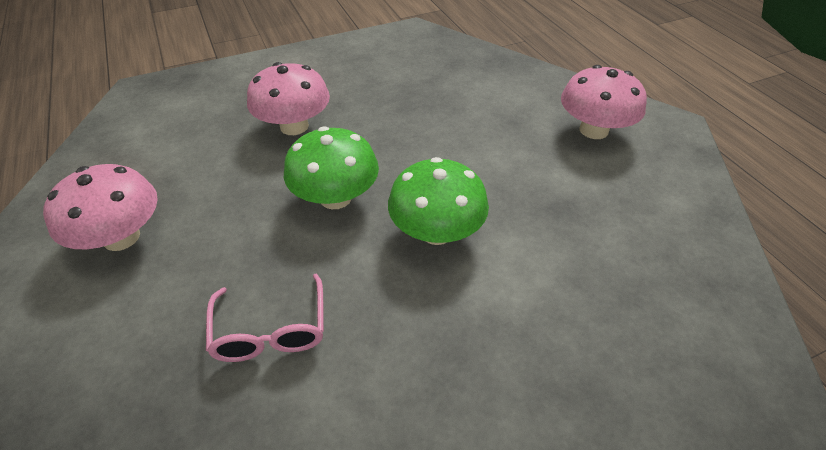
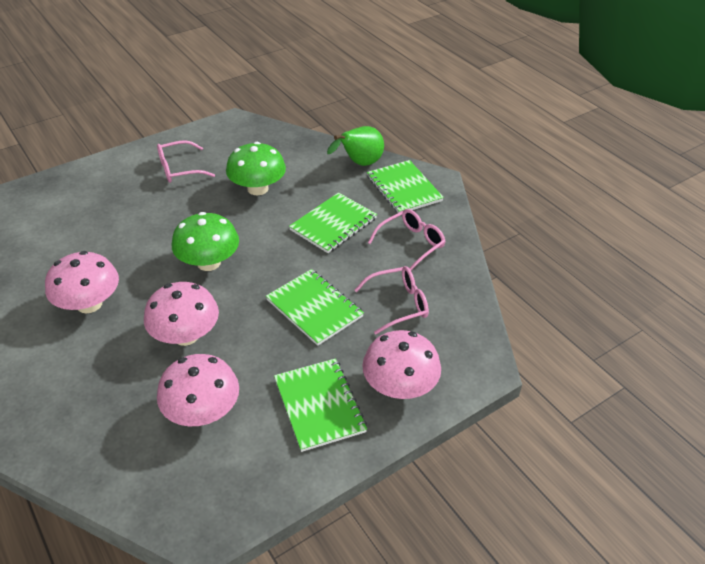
green notebook: 0 -> 4
green pear: 0 -> 1
pink glasses: 1 -> 3
pink mushroom: 3 -> 4

